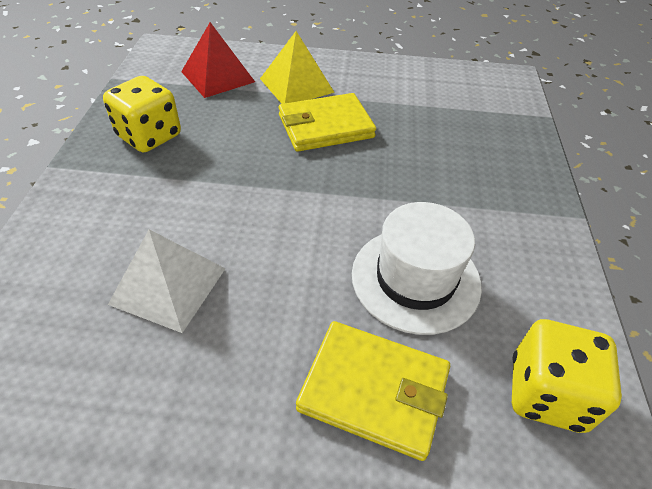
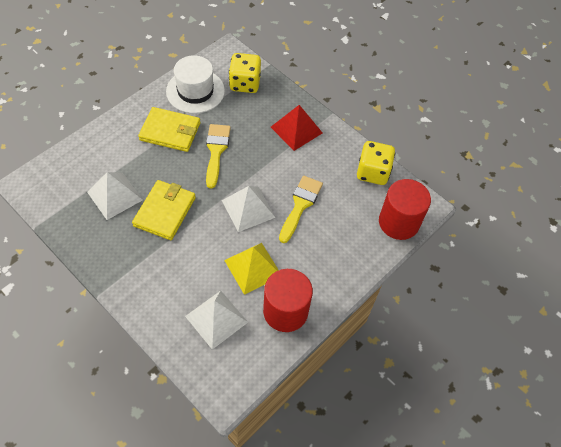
red cylinder: 0 -> 2
white pyramid: 1 -> 3
yellow brush: 0 -> 2

